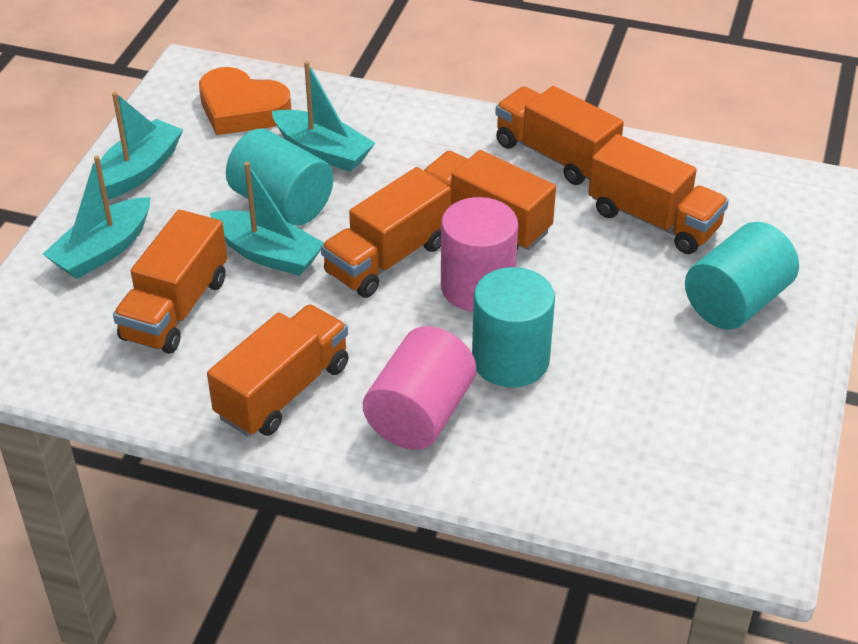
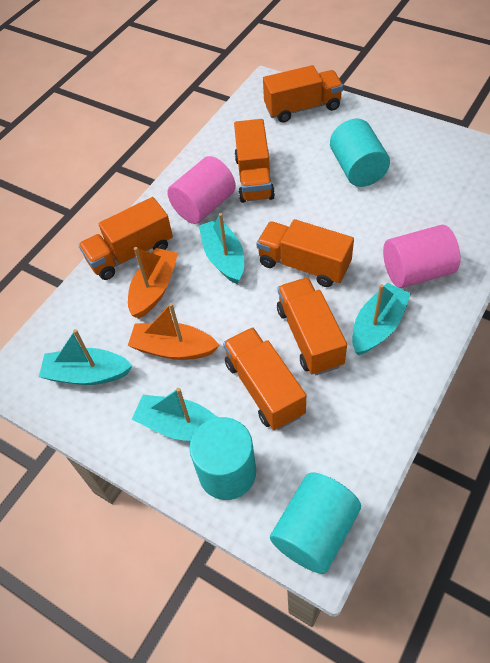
orange boat: 0 -> 2
orange heart: 1 -> 0

